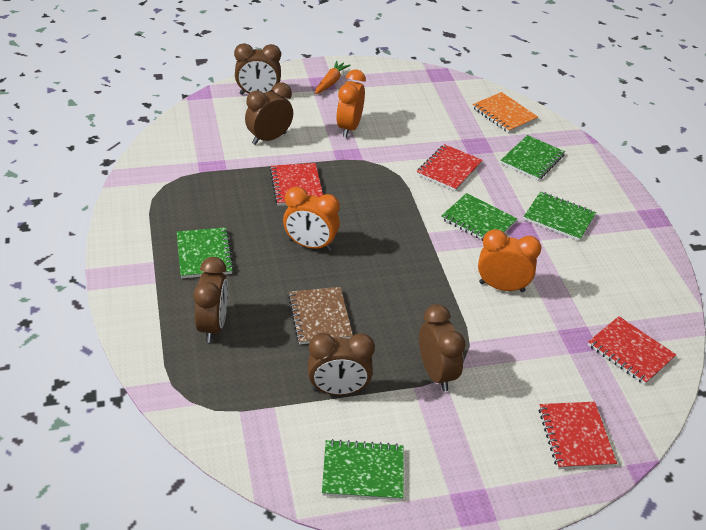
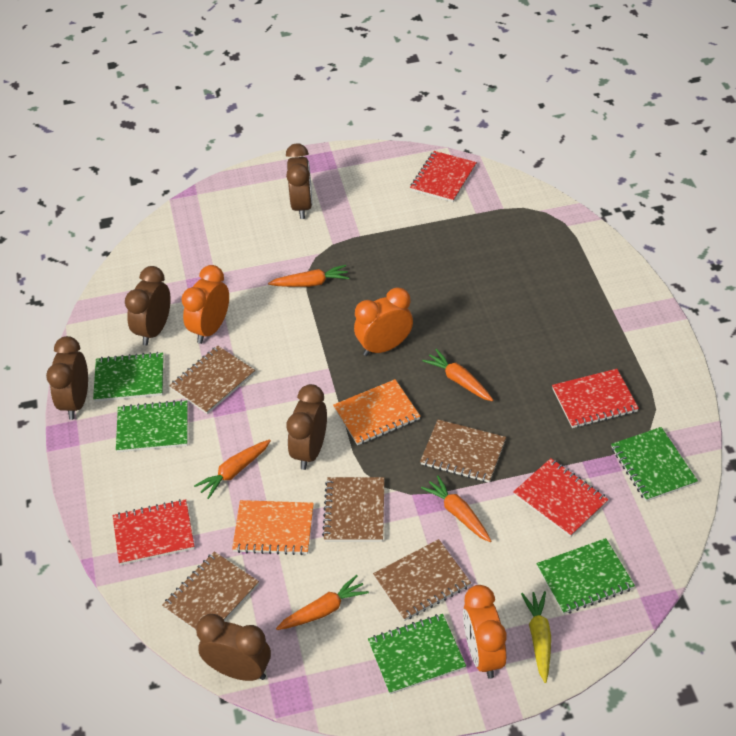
brown notebook: 1 -> 5
orange carrot: 1 -> 5
orange notebook: 1 -> 2
yellow carrot: 0 -> 1

